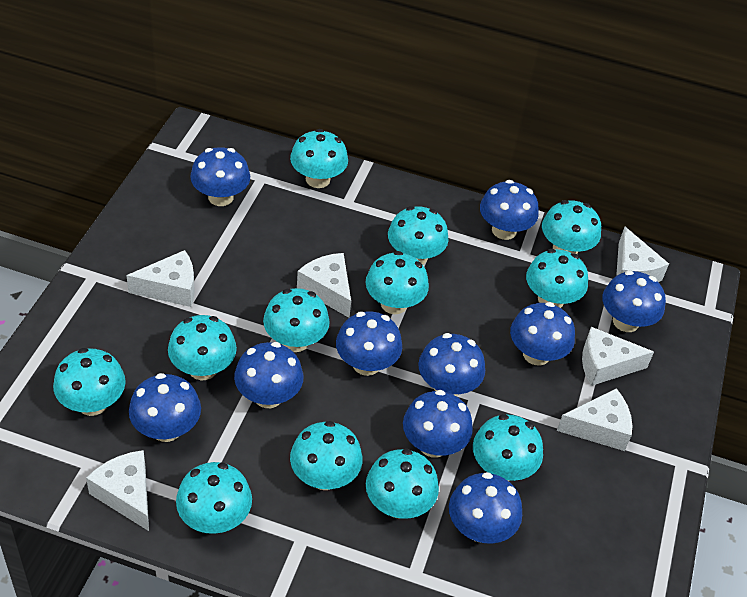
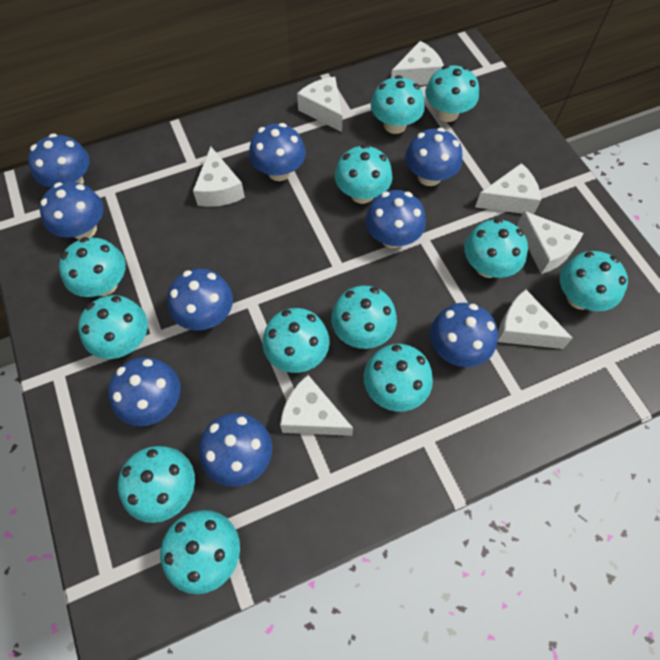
blue mushroom: 10 -> 9
white cheese: 6 -> 7

